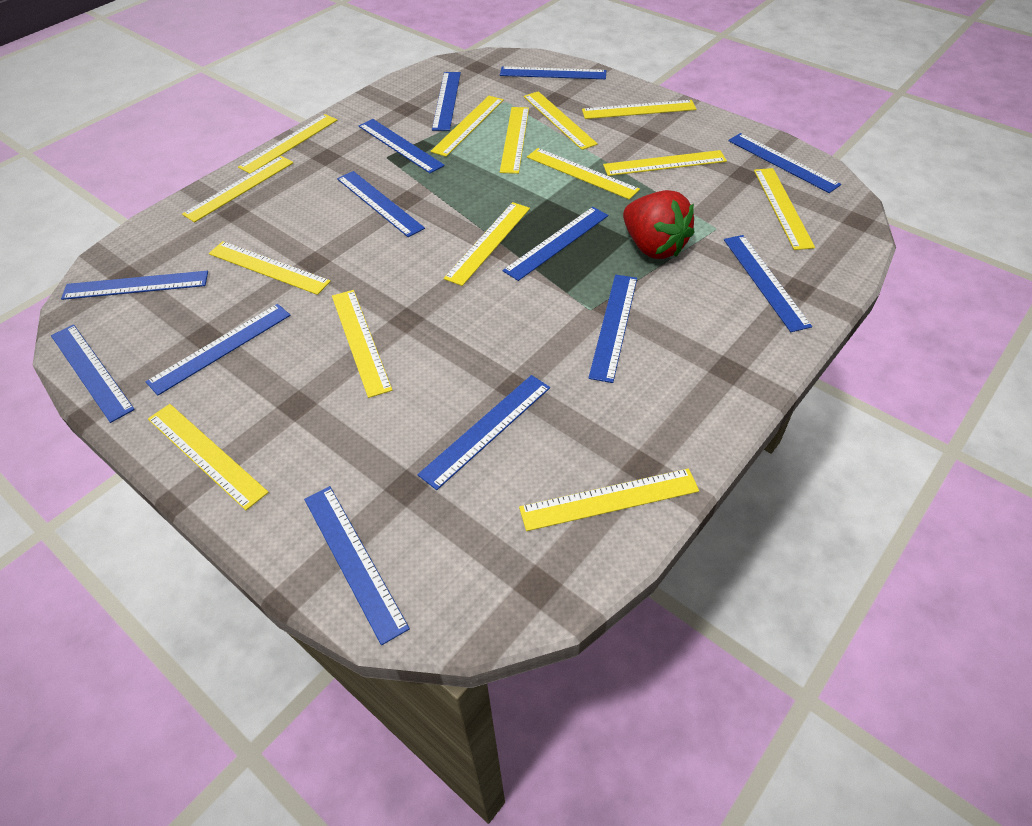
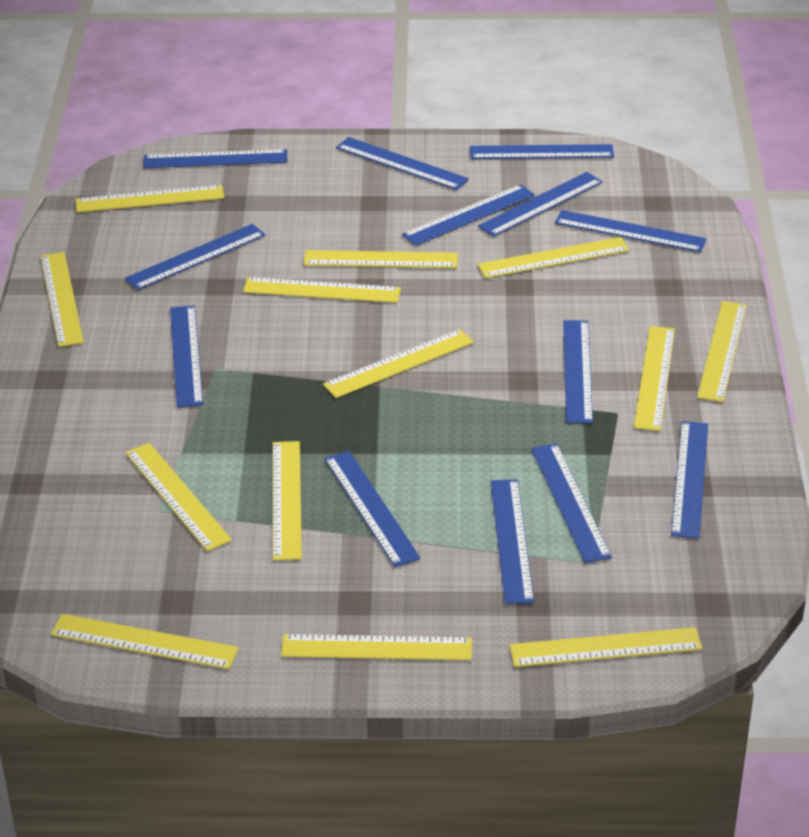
red strawberry: 1 -> 0
yellow ruler: 14 -> 13

